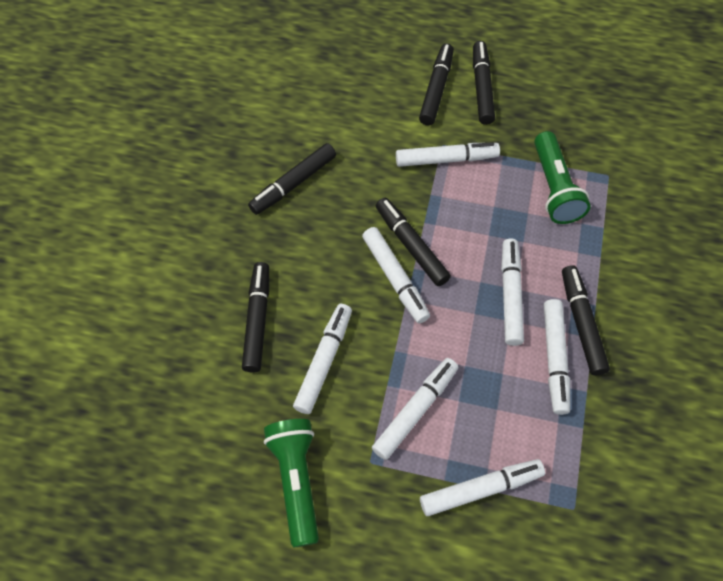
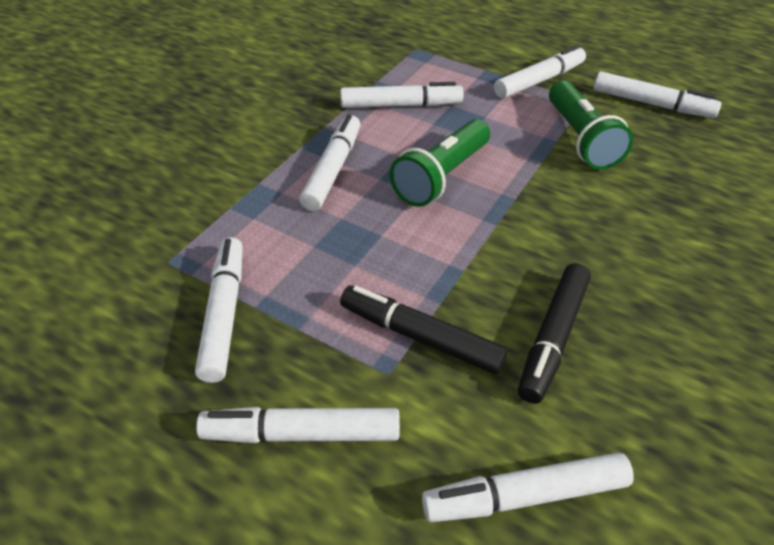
black marker: 6 -> 2

